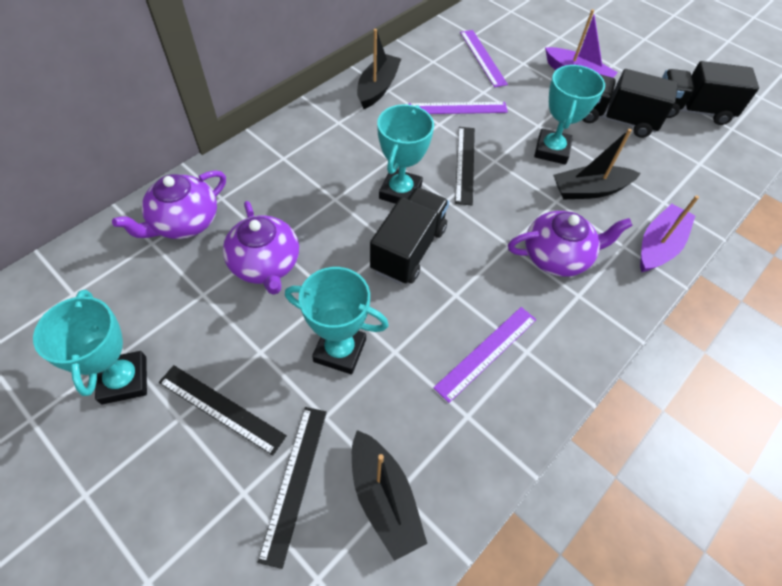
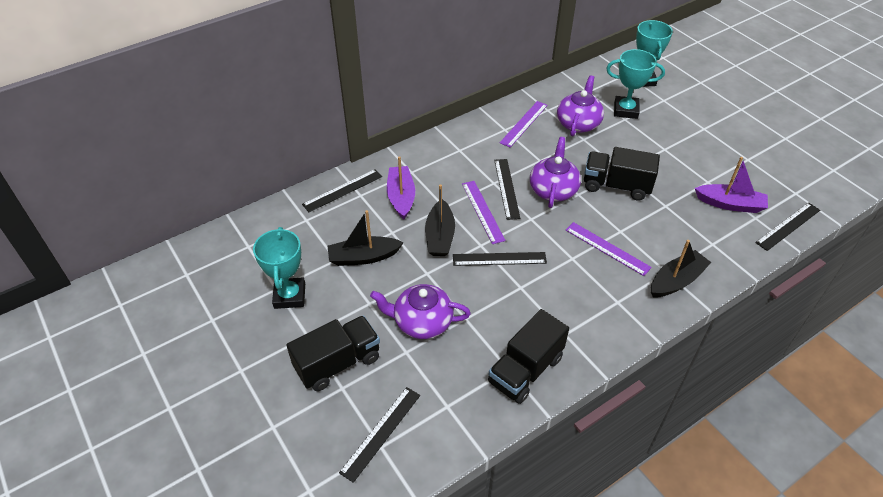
black ruler: 3 -> 5
turquoise trophy: 4 -> 3

